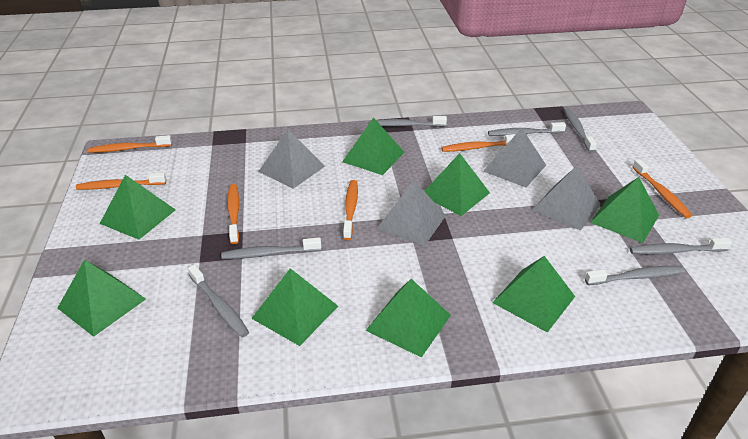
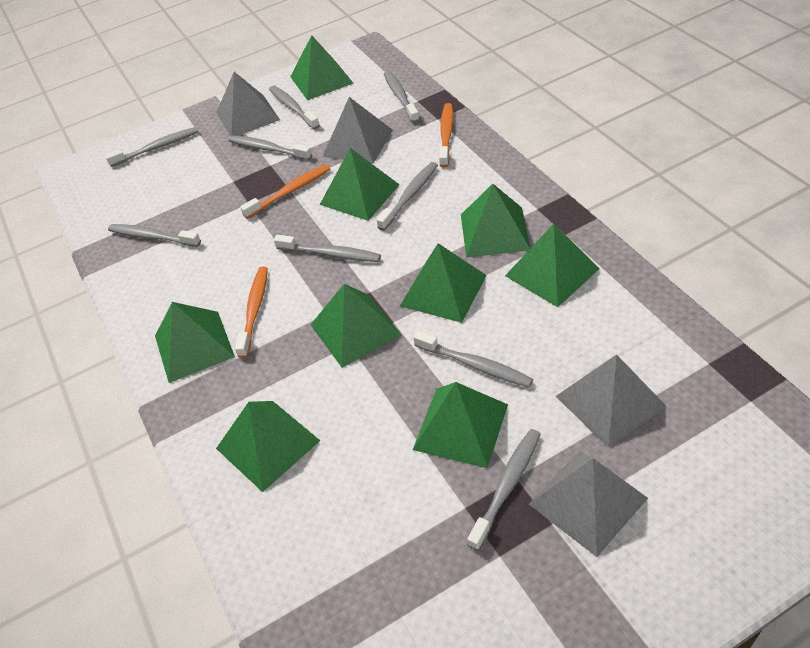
green pyramid: 8 -> 9
grey toothbrush: 7 -> 9
orange toothbrush: 6 -> 3

